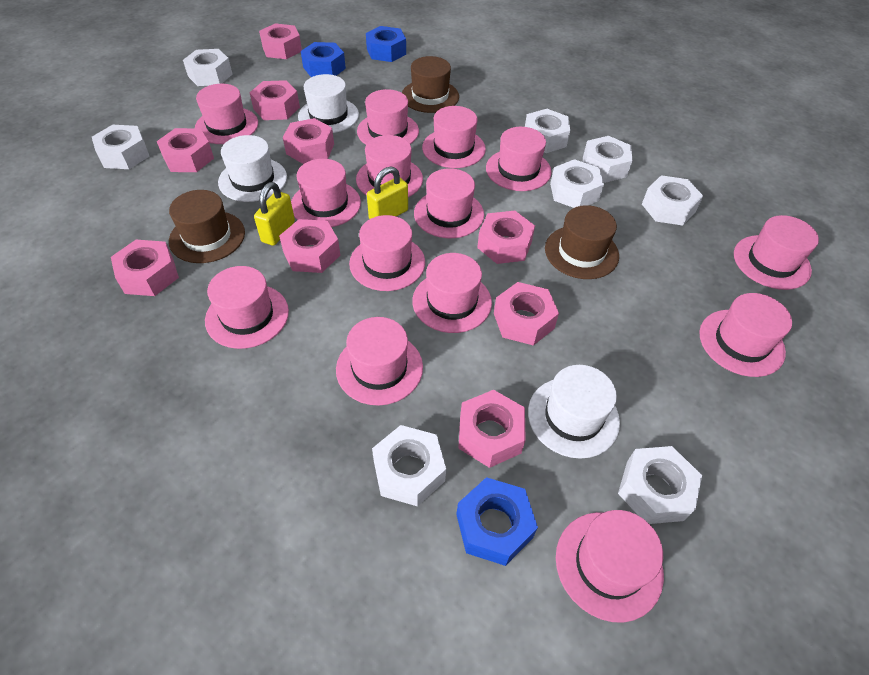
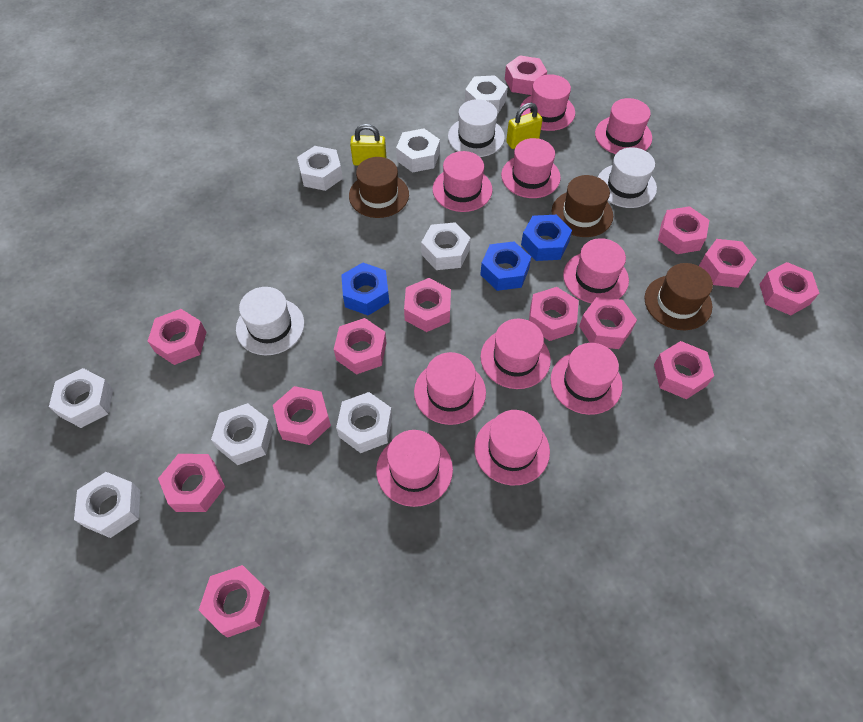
pink hat: 14 -> 10
pink nut: 9 -> 13

